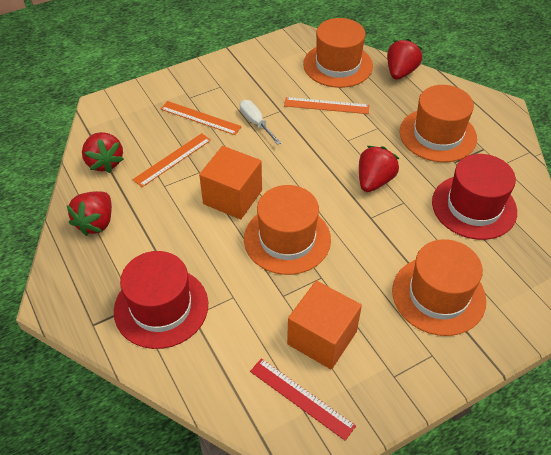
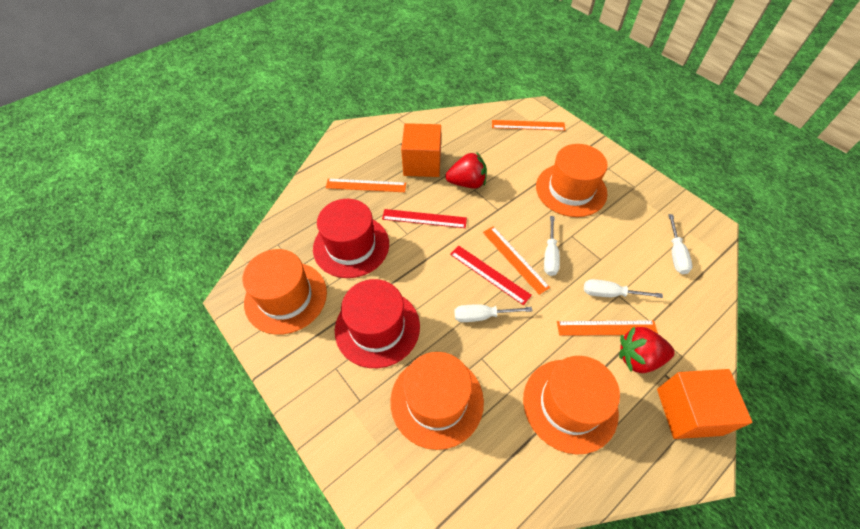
orange ruler: 3 -> 4
red ruler: 1 -> 2
red strawberry: 4 -> 2
white screwdriver: 1 -> 4

